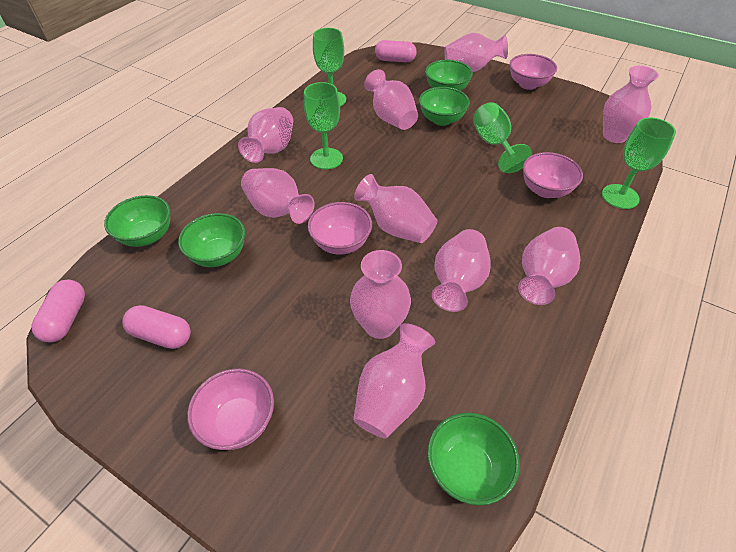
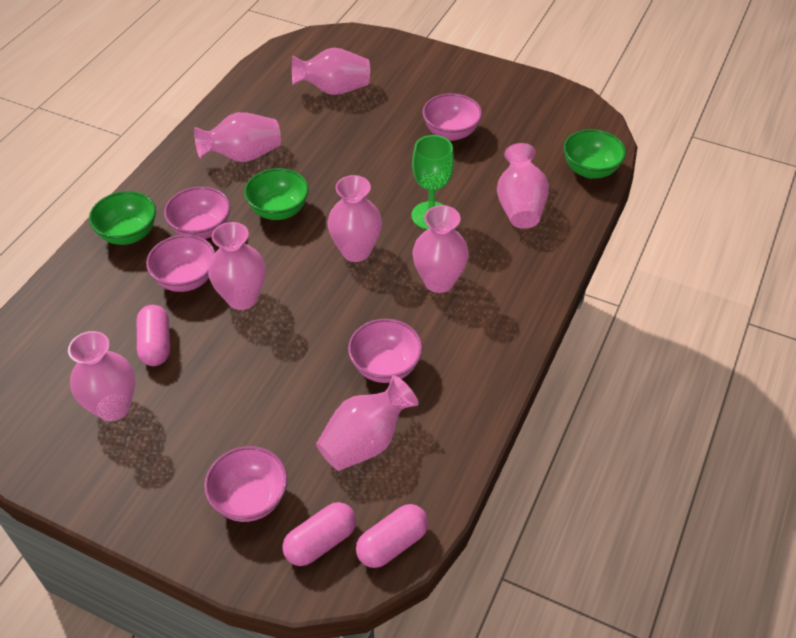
green bowl: 5 -> 3
green goblet: 4 -> 1
pink bowl: 4 -> 5
pink vase: 10 -> 8

